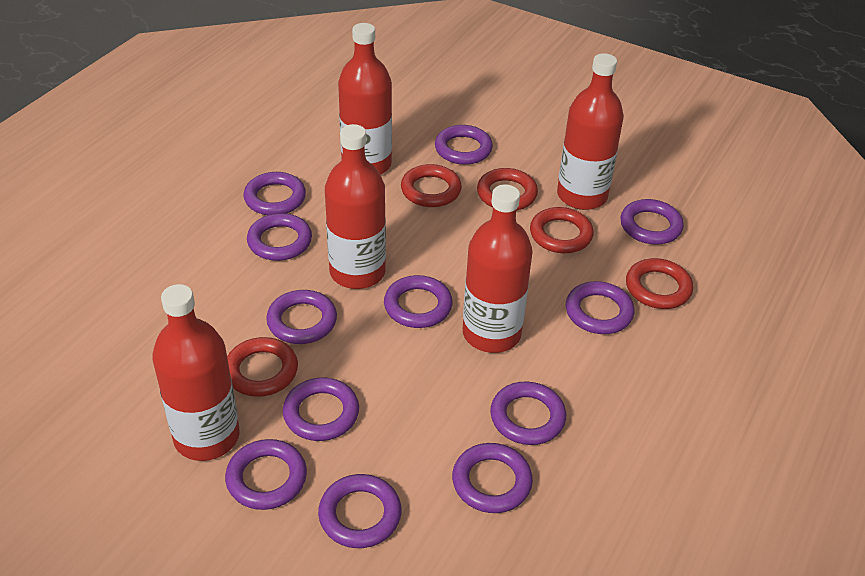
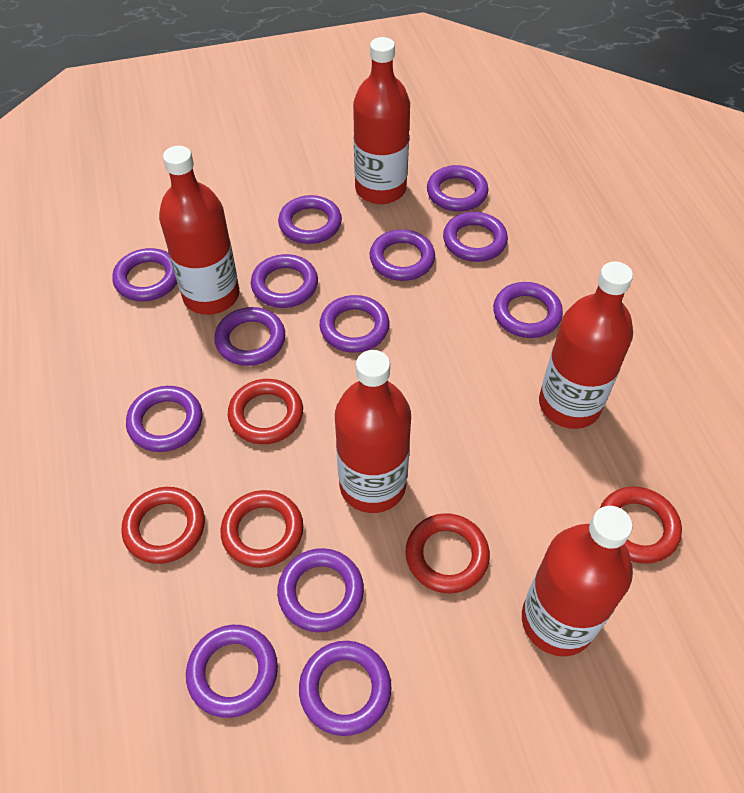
purple ring: 12 -> 13

